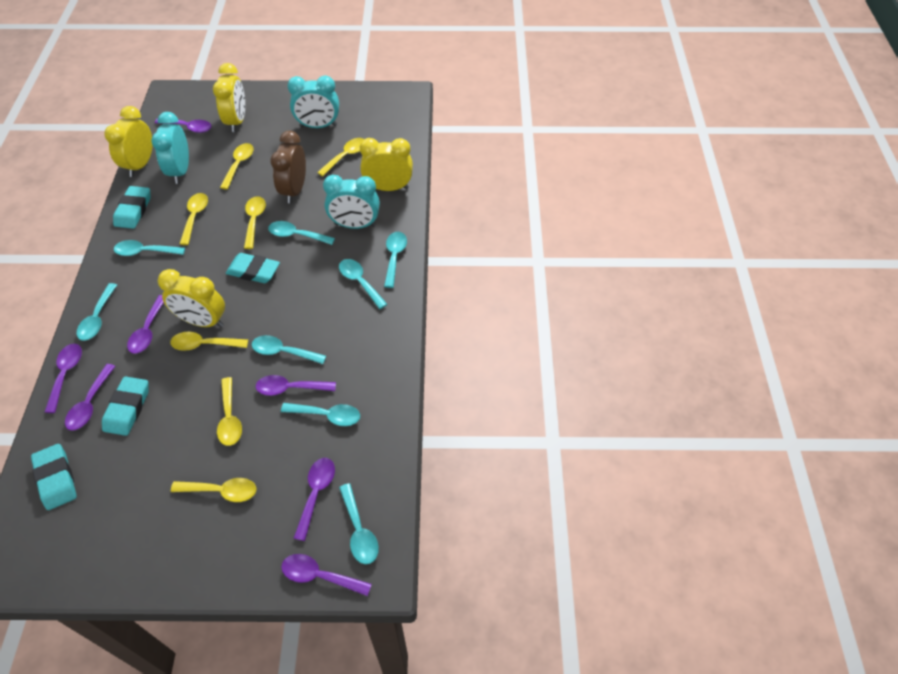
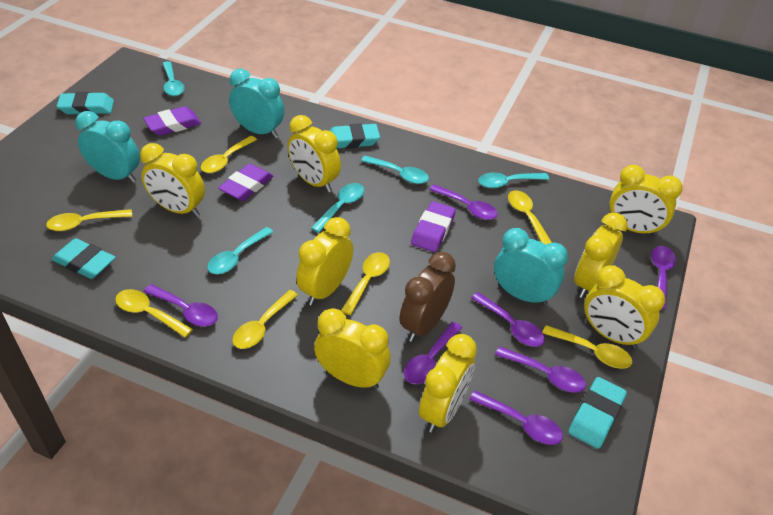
purple eraser: 0 -> 3
turquoise spoon: 8 -> 5
yellow clock: 4 -> 8

